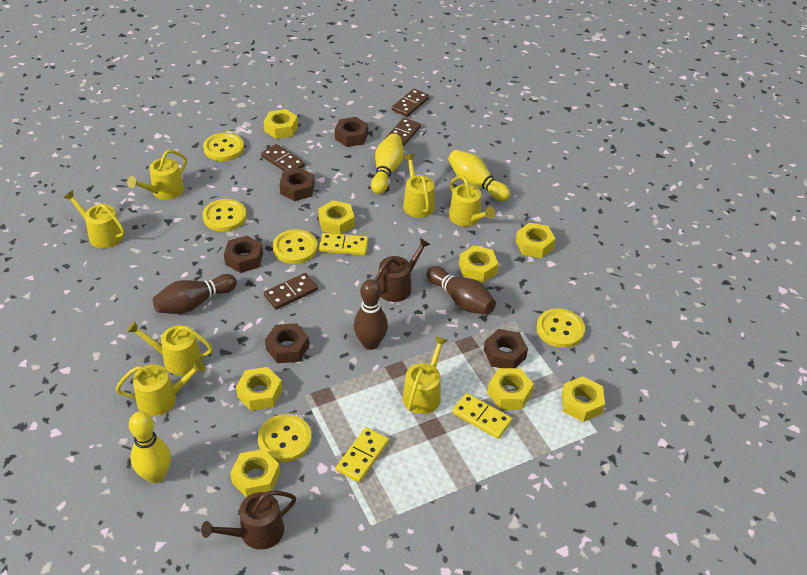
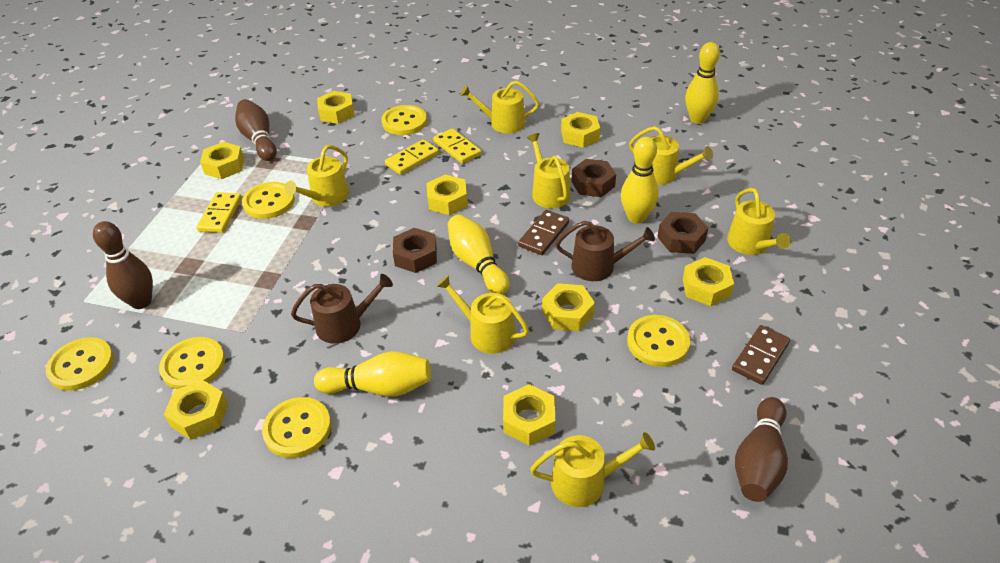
brown domino: 4 -> 2
brown nut: 5 -> 3
yellow bowling pin: 3 -> 4
yellow button: 5 -> 6

